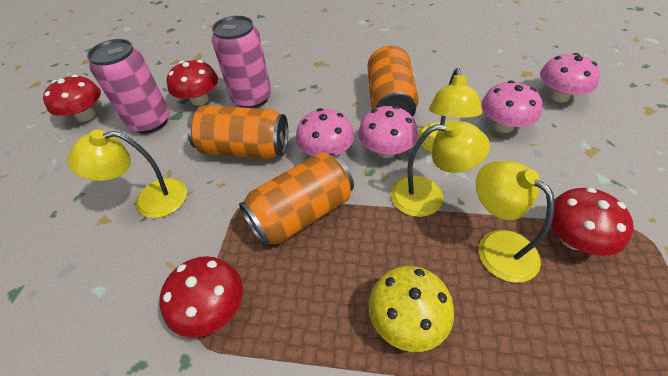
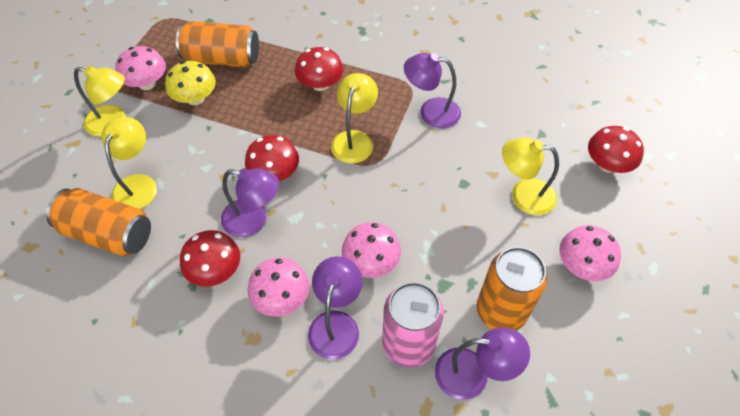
pink can: 2 -> 1
purple lamp: 0 -> 4

